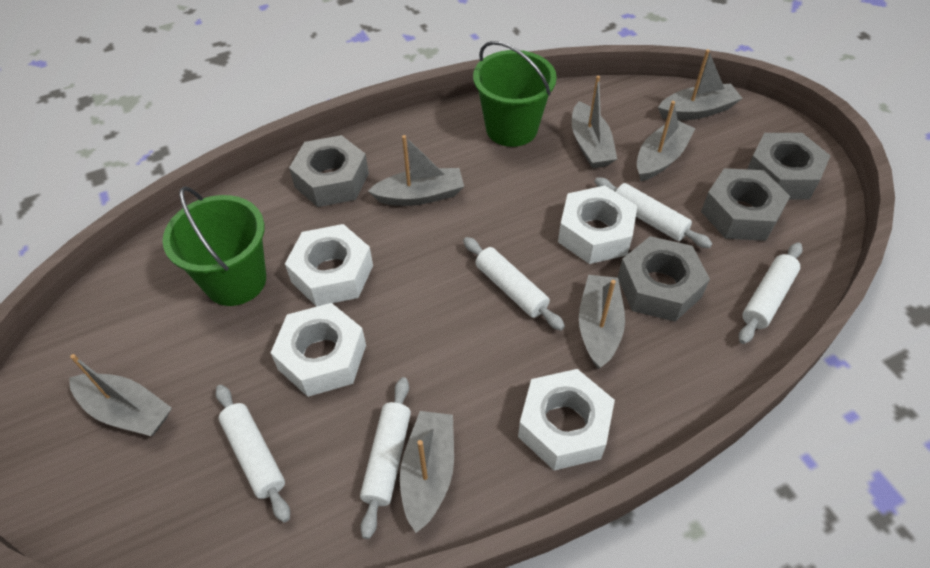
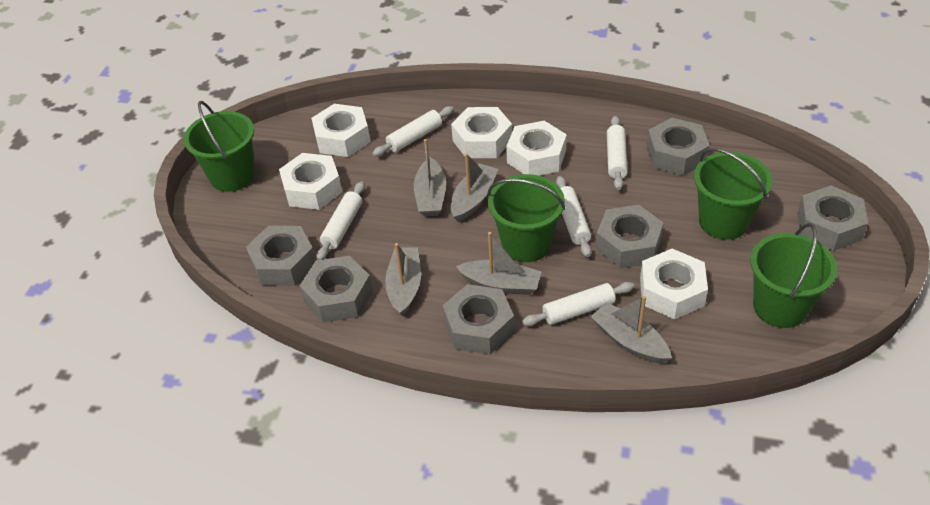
green bucket: 2 -> 4
grey boat: 7 -> 5
grey nut: 4 -> 6
white nut: 4 -> 5

